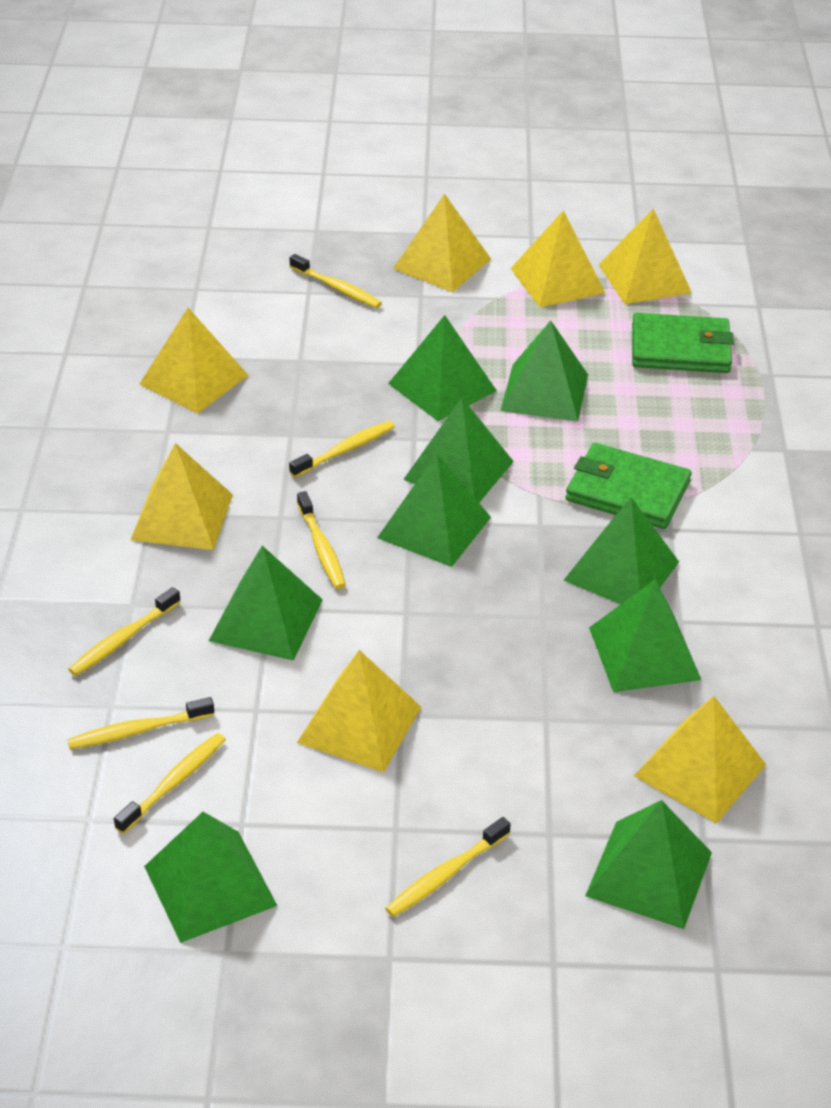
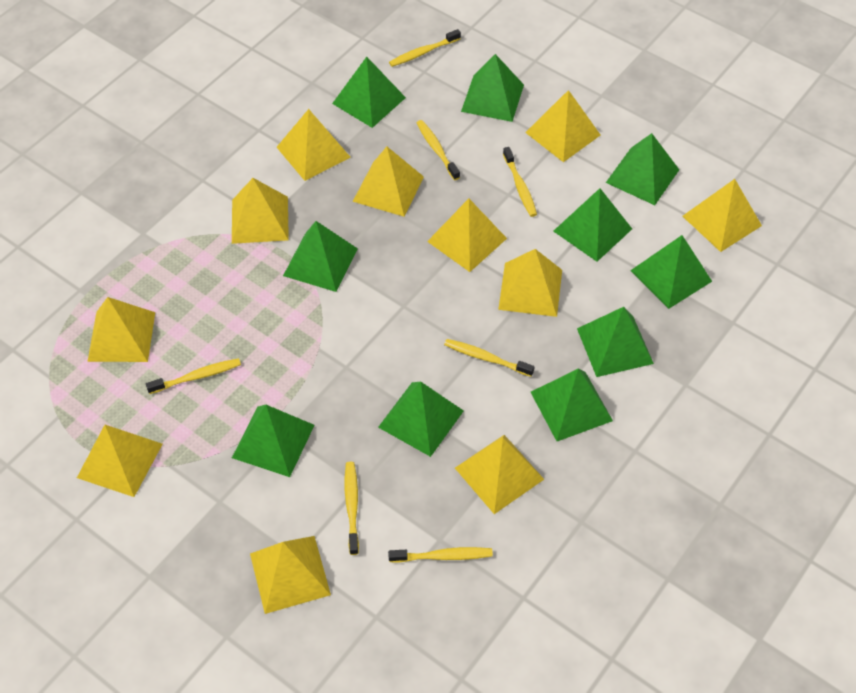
green pyramid: 9 -> 10
green wallet: 2 -> 0
yellow pyramid: 7 -> 11

